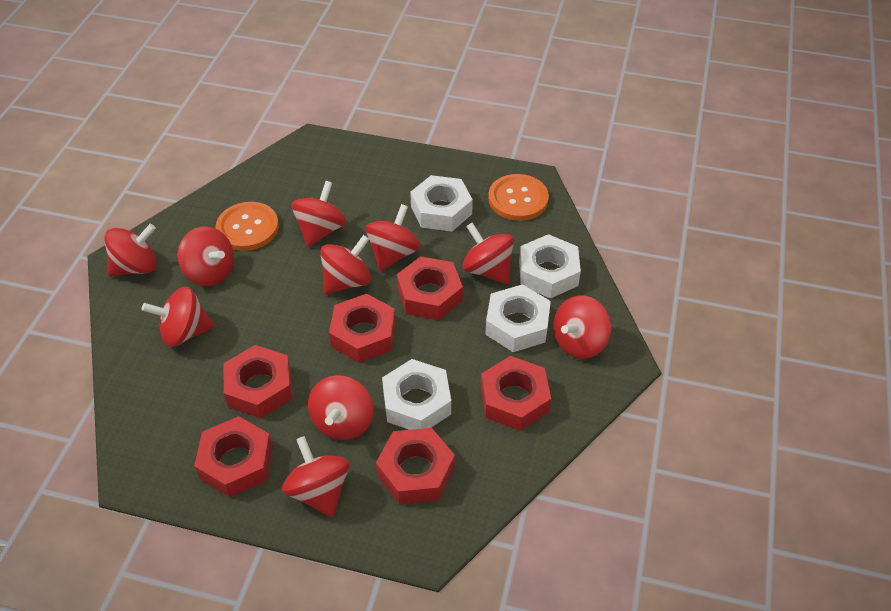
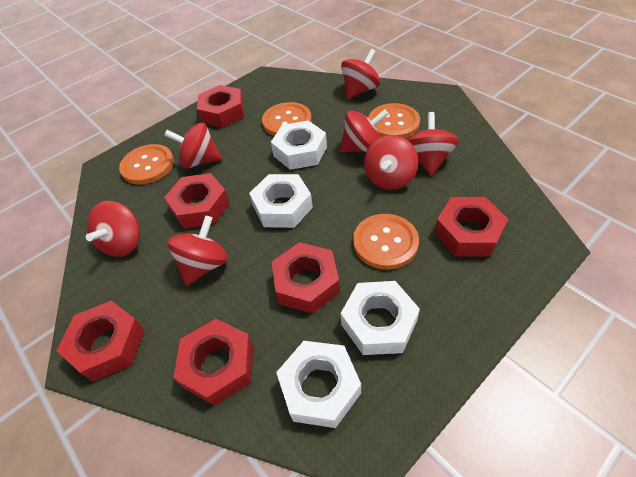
orange button: 2 -> 4
red spinning top: 10 -> 7

